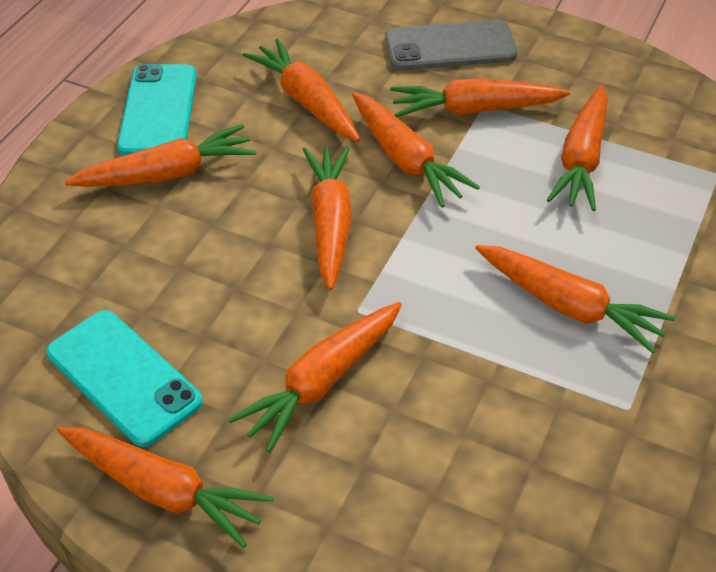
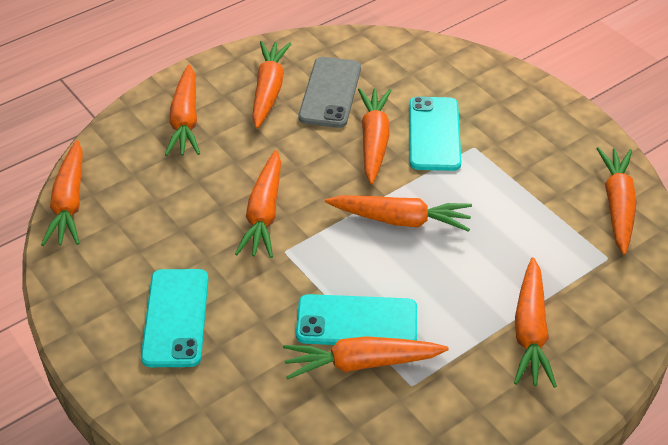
turquoise phone: 2 -> 3

